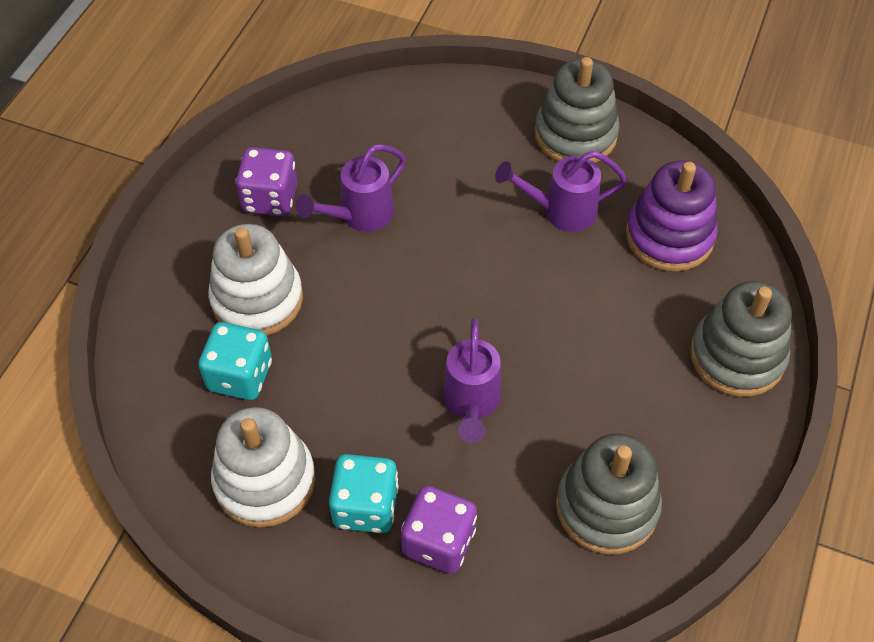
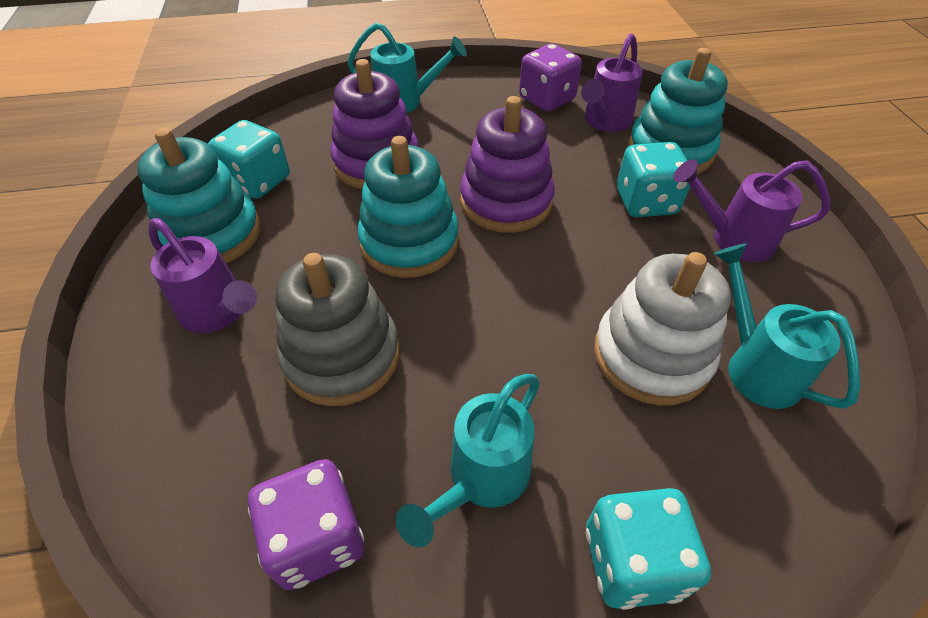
grey stacking toy: 3 -> 1
purple stacking toy: 1 -> 2
turquoise dice: 2 -> 3
turquoise stacking toy: 0 -> 3
turquoise watering can: 0 -> 3
white stacking toy: 2 -> 1

